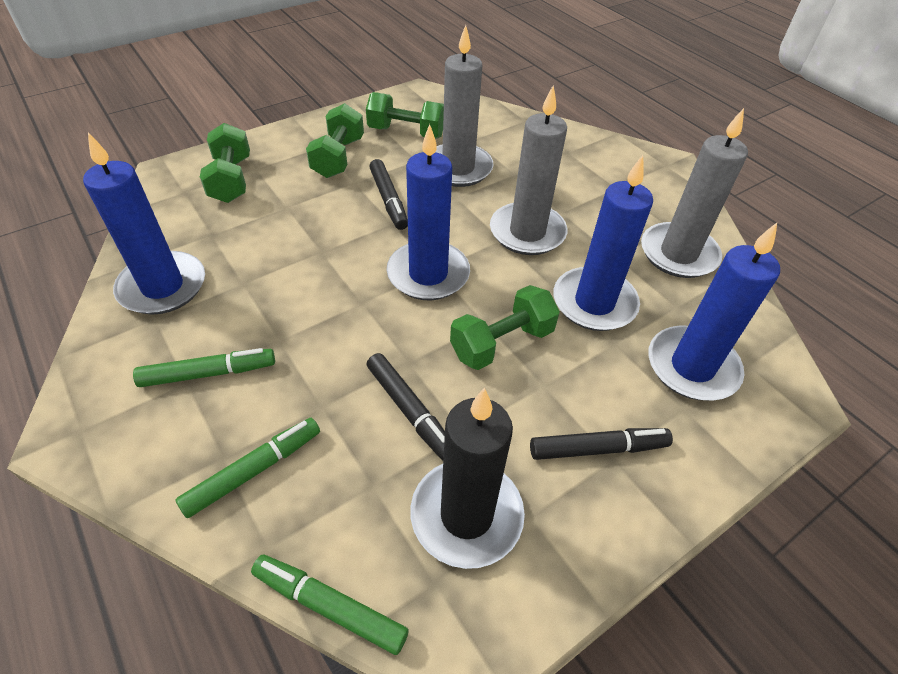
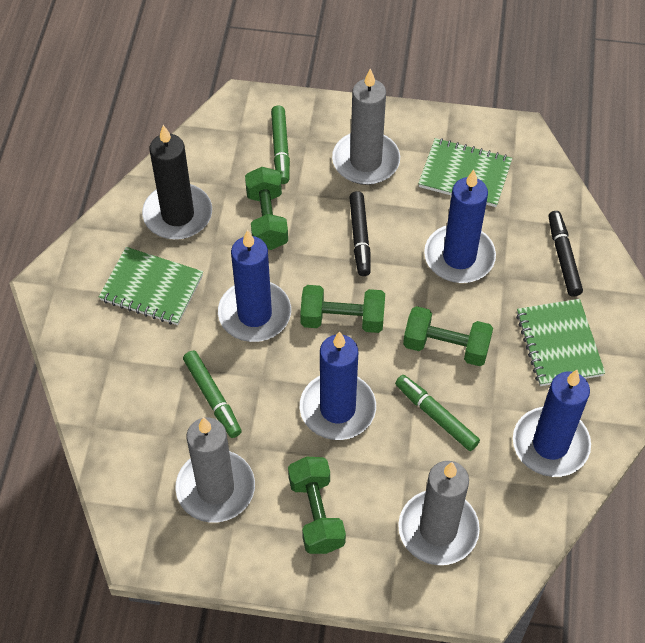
black marker: 3 -> 2
green notebook: 0 -> 3

